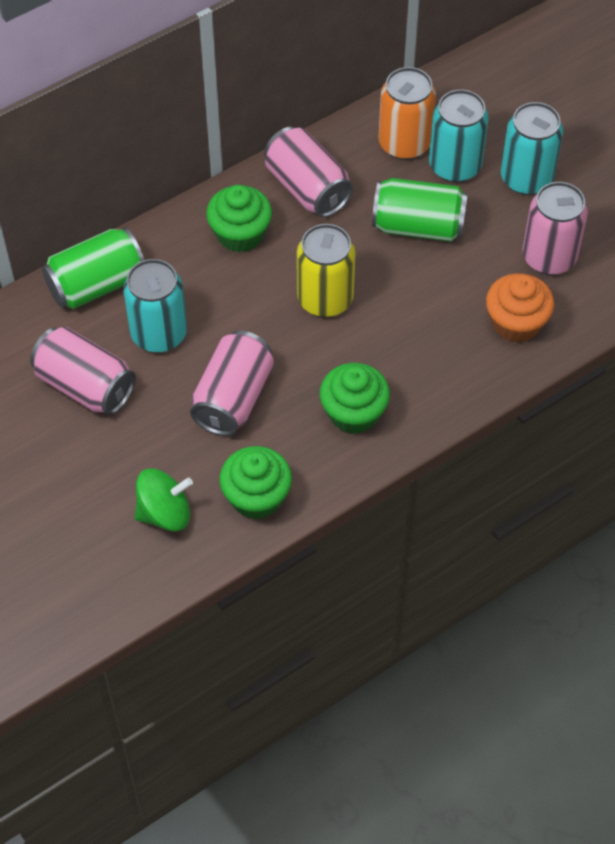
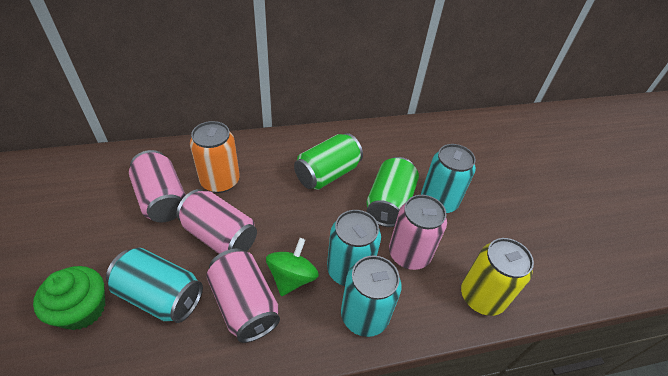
green cupcake: 3 -> 1
orange cupcake: 1 -> 0
turquoise can: 3 -> 4

